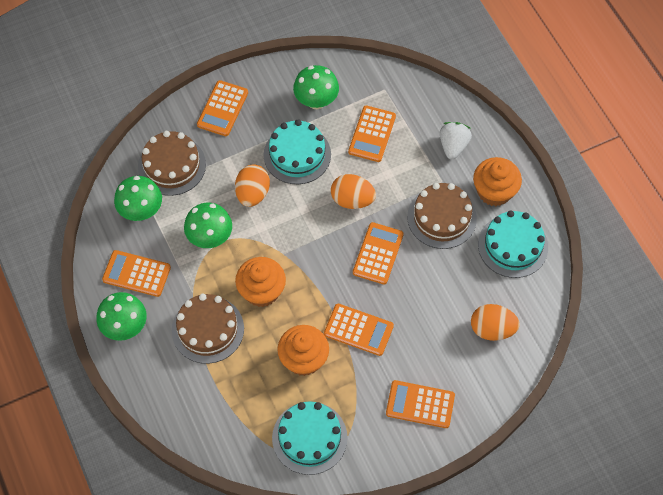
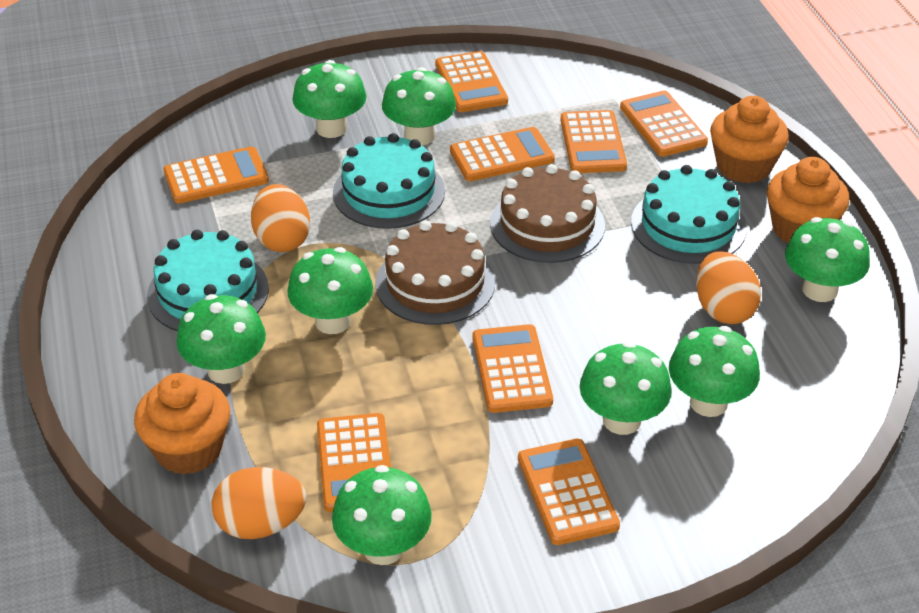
brown cake: 3 -> 2
green mushroom: 4 -> 8
orange calculator: 6 -> 8
white strawberry: 1 -> 0

